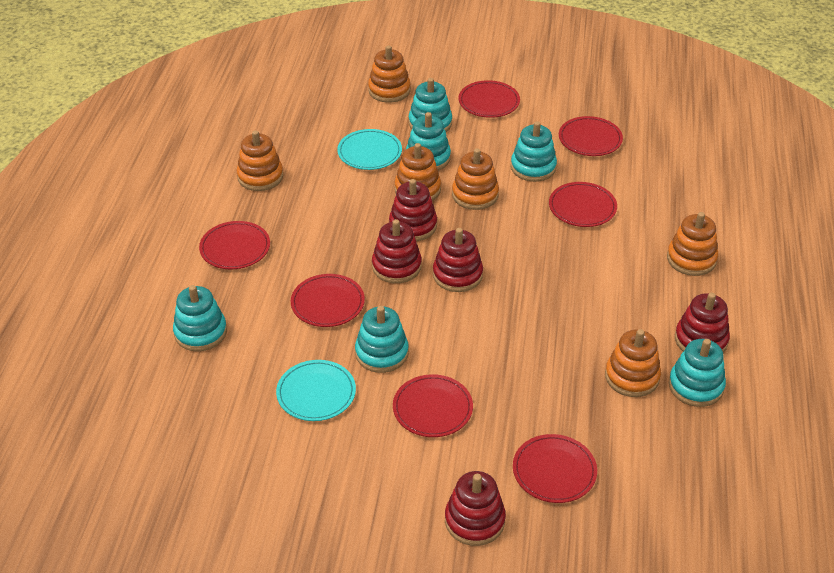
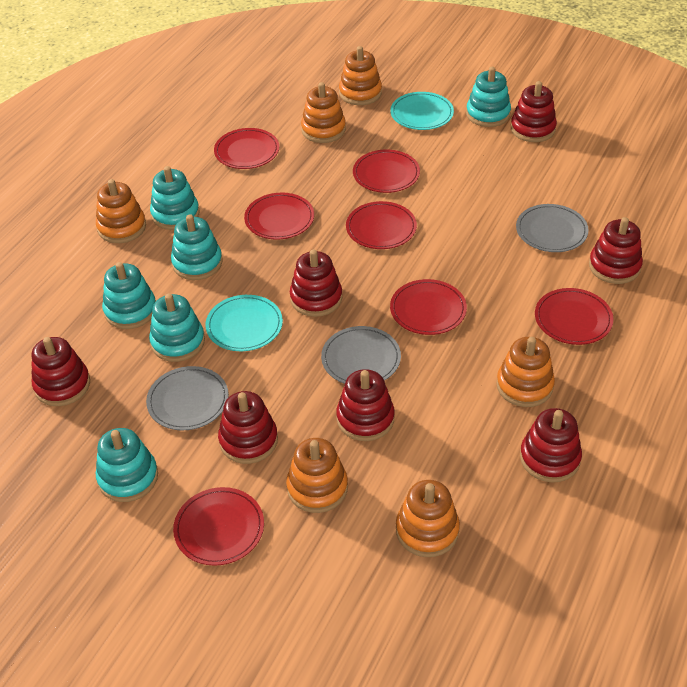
grey plate: 0 -> 3
red stacking toy: 5 -> 7

